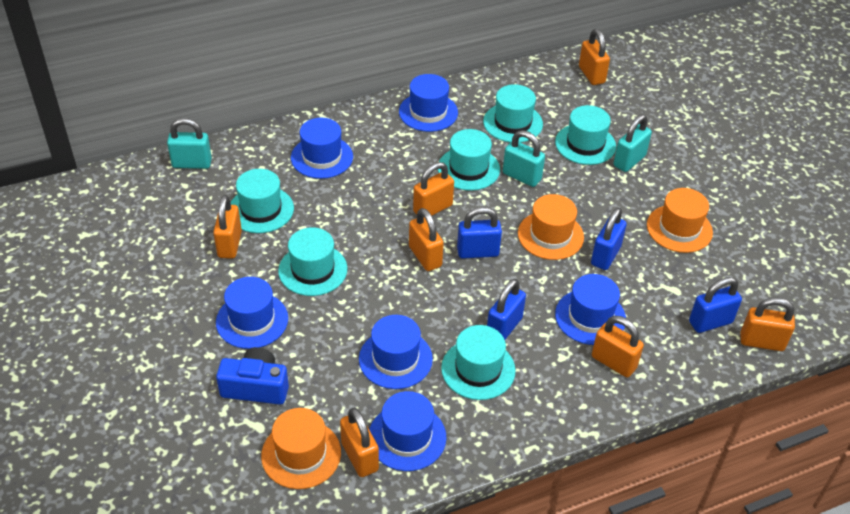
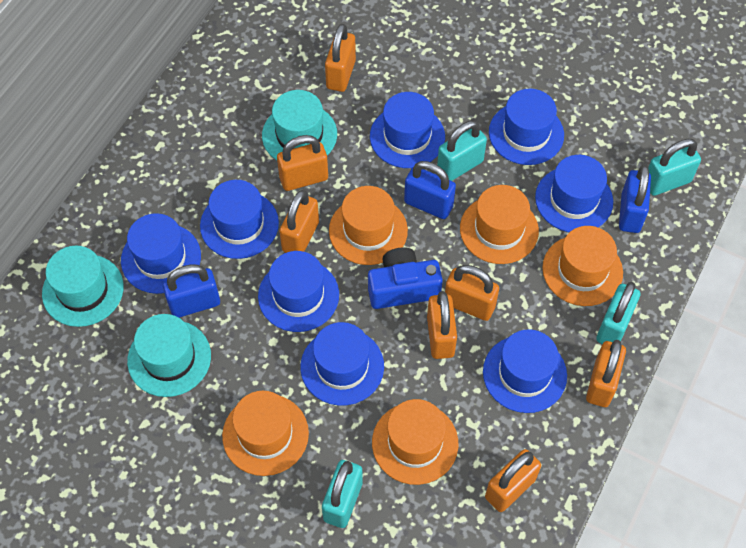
blue hat: 6 -> 8
blue padlock: 4 -> 3
orange hat: 3 -> 5
turquoise hat: 6 -> 3
turquoise padlock: 3 -> 4

